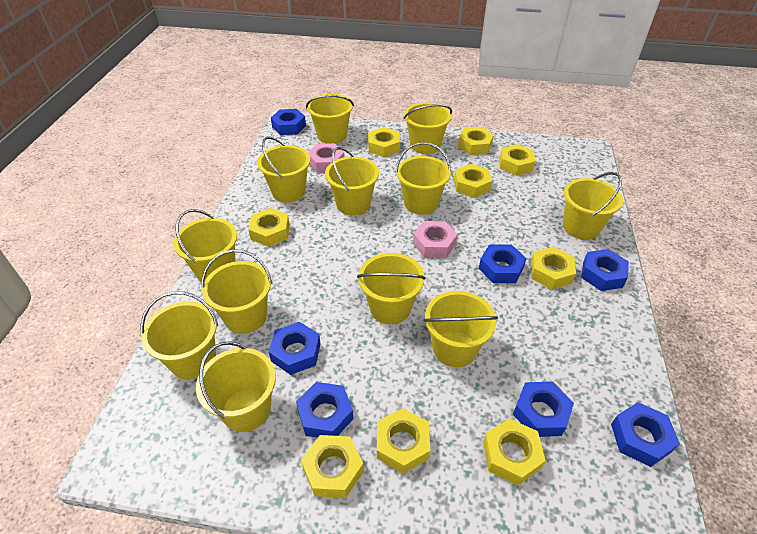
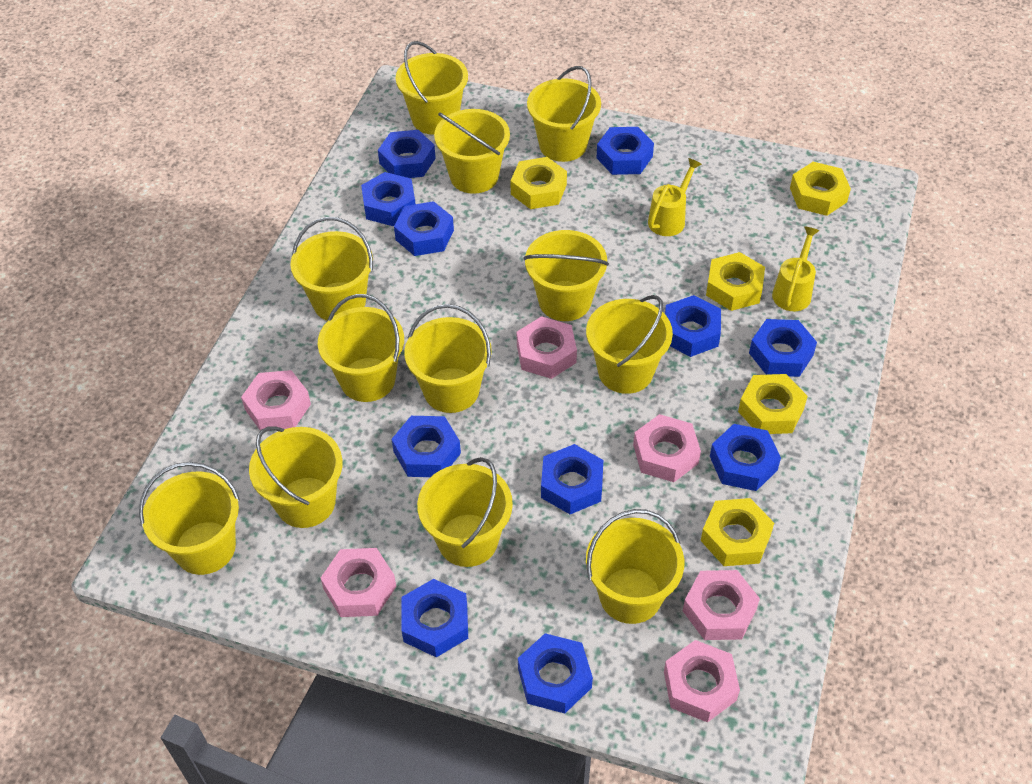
blue nut: 7 -> 11
pink nut: 2 -> 6
yellow nut: 9 -> 5
yellow watering can: 0 -> 2

